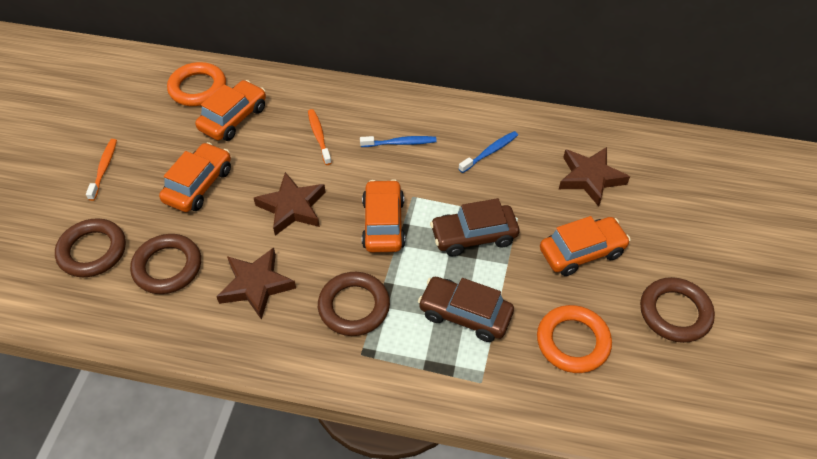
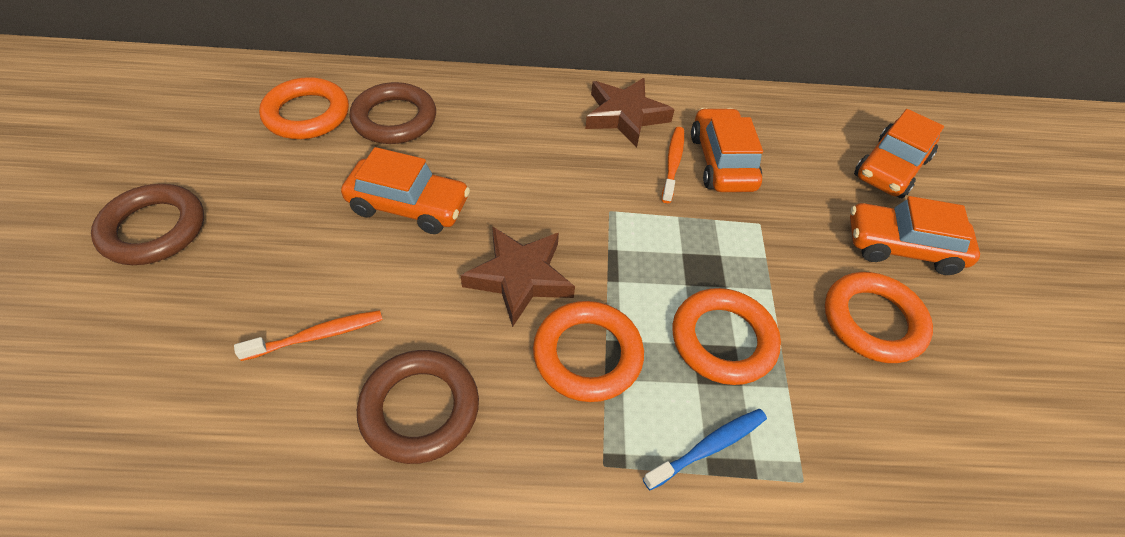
blue toothbrush: 2 -> 1
brown car: 2 -> 0
brown ring: 4 -> 3
brown star: 3 -> 2
orange ring: 2 -> 4

